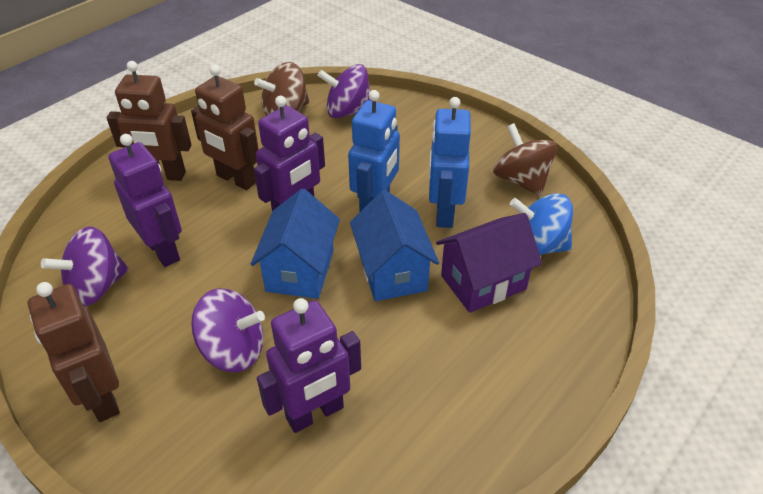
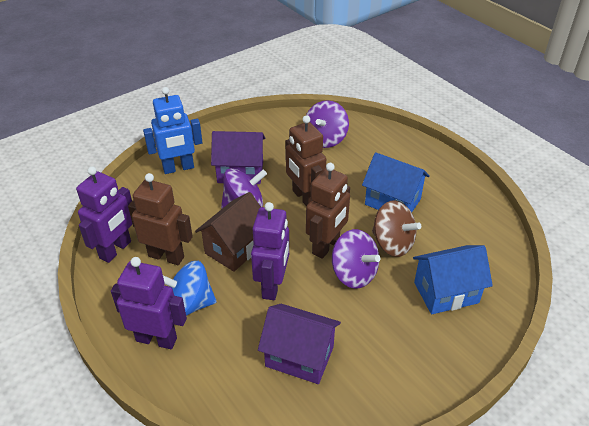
blue robot: 2 -> 1
brown house: 0 -> 1
brown spinning top: 2 -> 1
purple house: 1 -> 2

